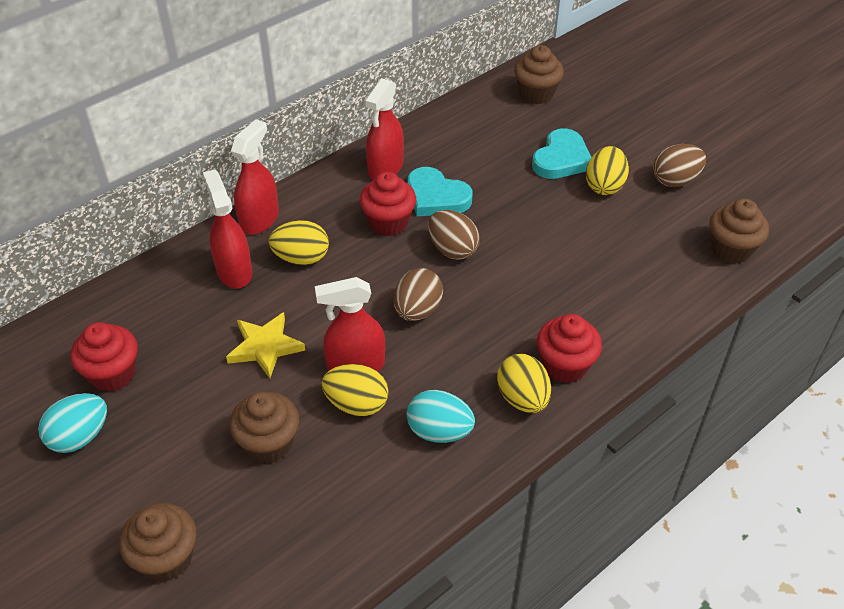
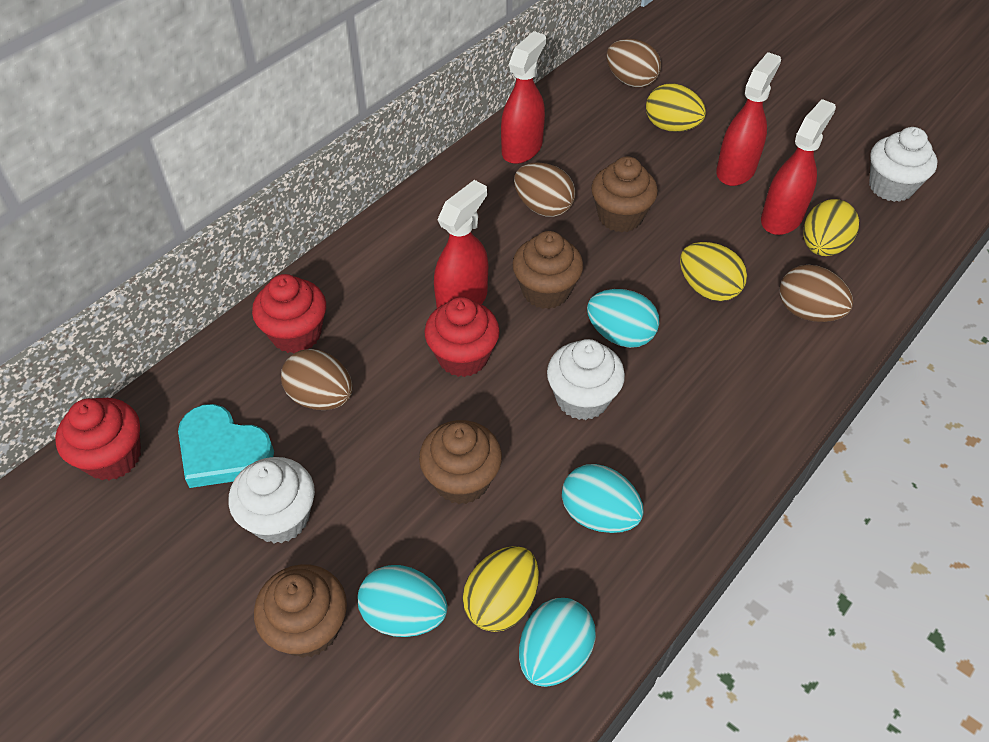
brown egg: 3 -> 4
turquoise egg: 2 -> 4
turquoise heart: 2 -> 1
white cupcake: 0 -> 3
yellow star: 1 -> 0

